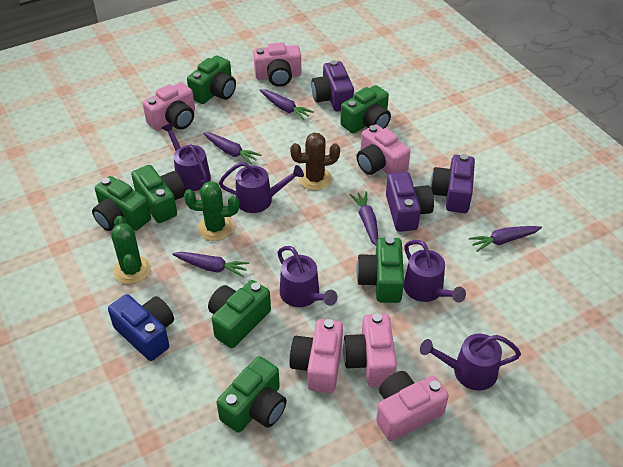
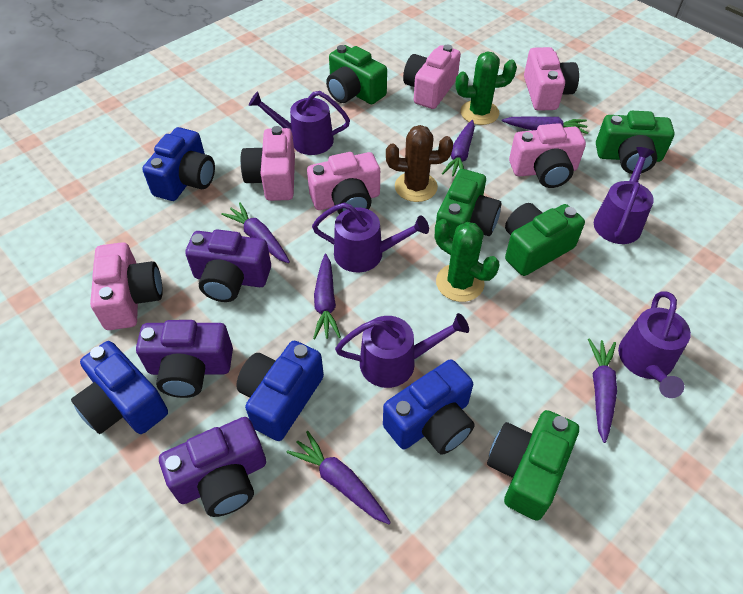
blue camera: 1 -> 4
green camera: 7 -> 5
purple carrot: 5 -> 6

